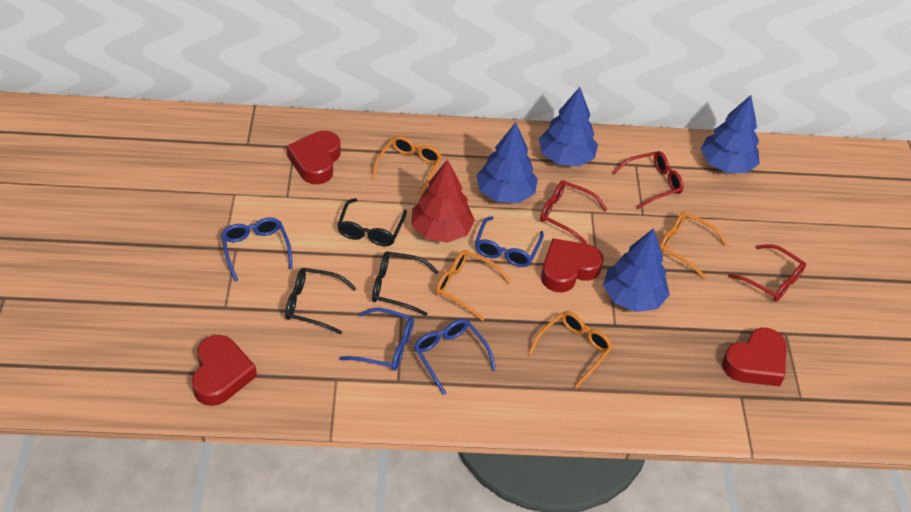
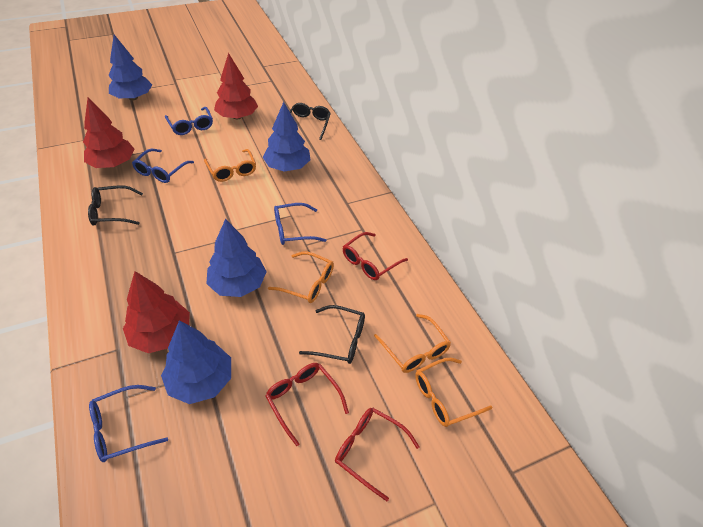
red heart: 4 -> 0
red tree: 1 -> 3

